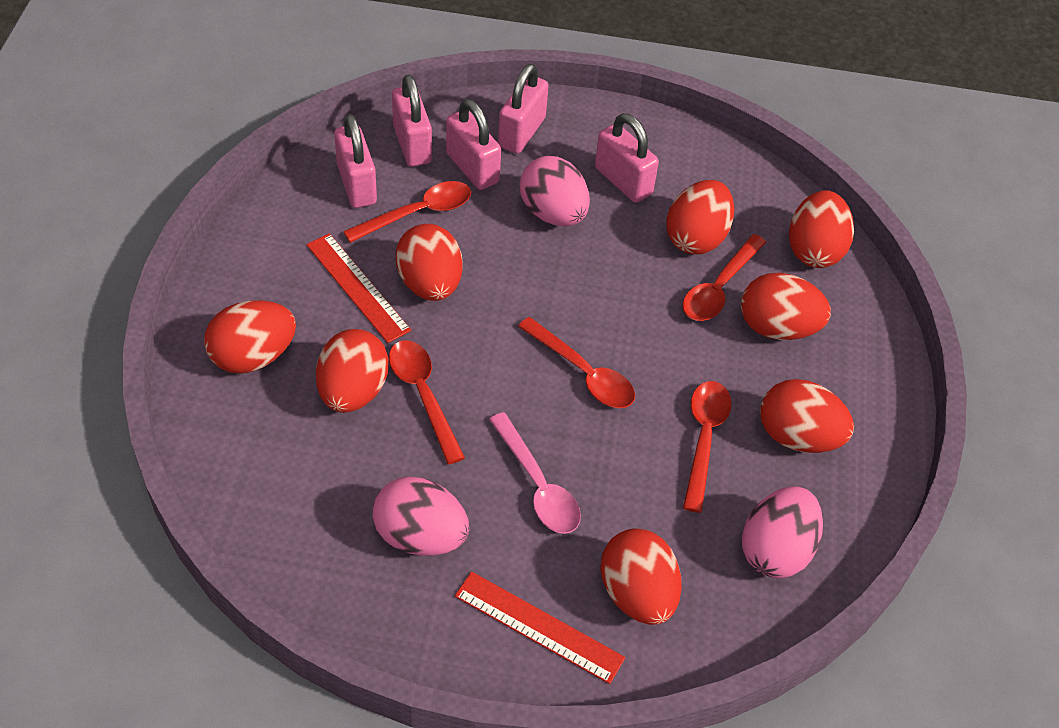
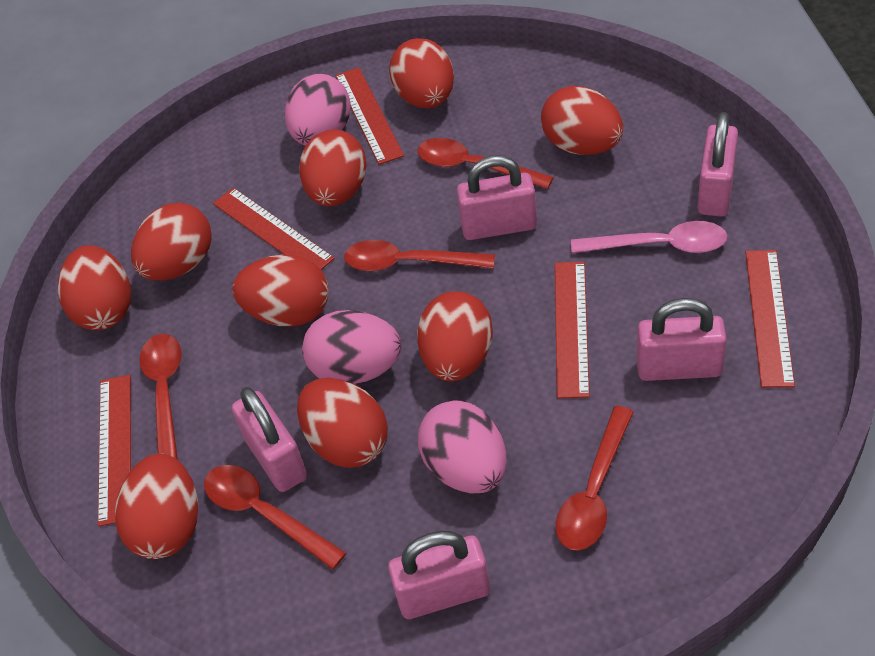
red egg: 8 -> 9
red ruler: 2 -> 5

